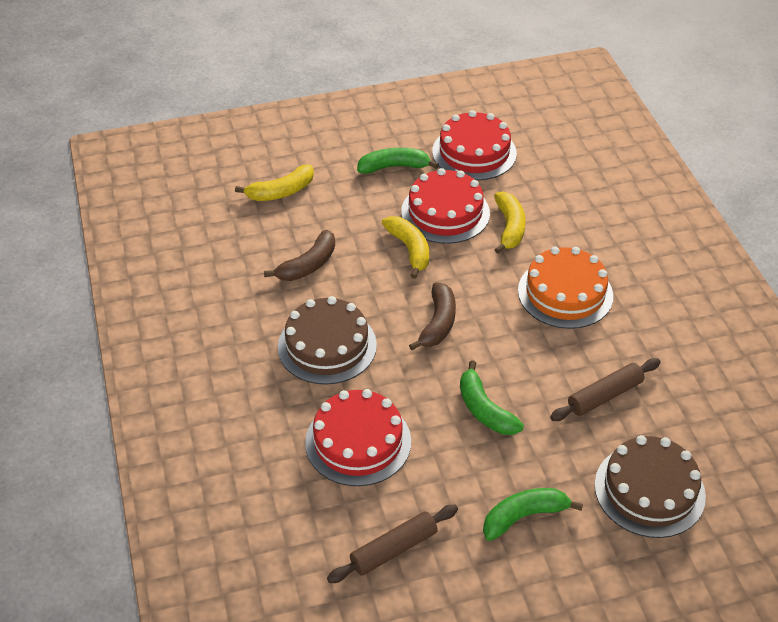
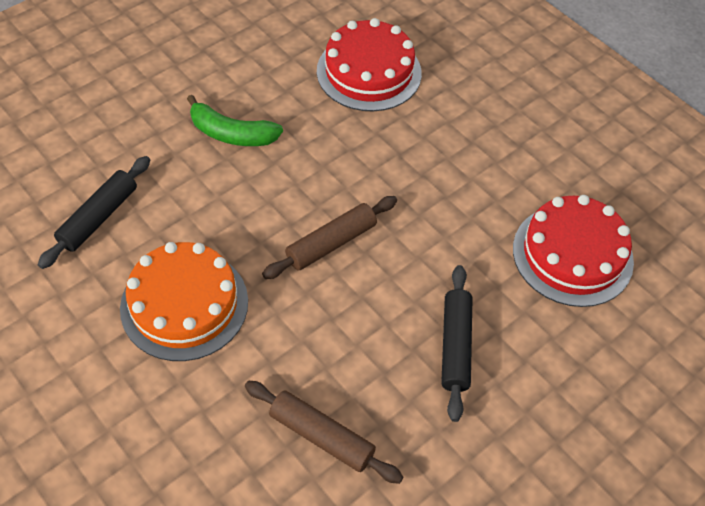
black rolling pin: 0 -> 2
brown banana: 2 -> 0
brown cake: 2 -> 0
green banana: 3 -> 1
red cake: 3 -> 2
yellow banana: 3 -> 0

